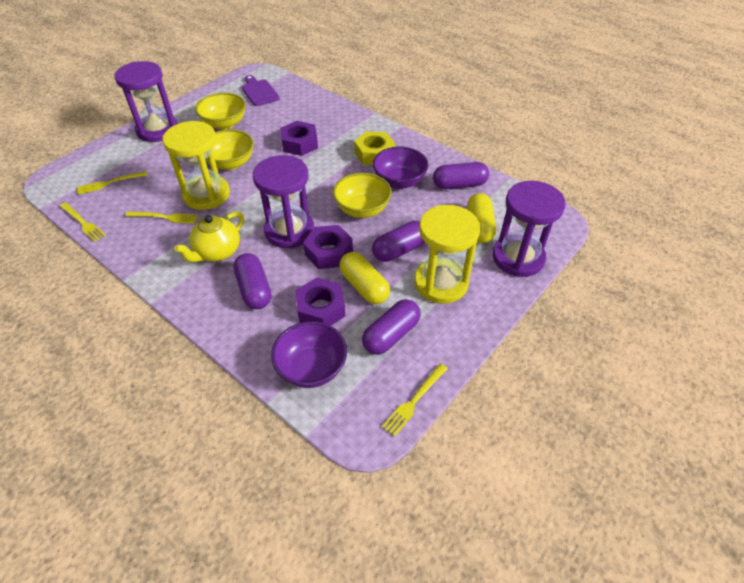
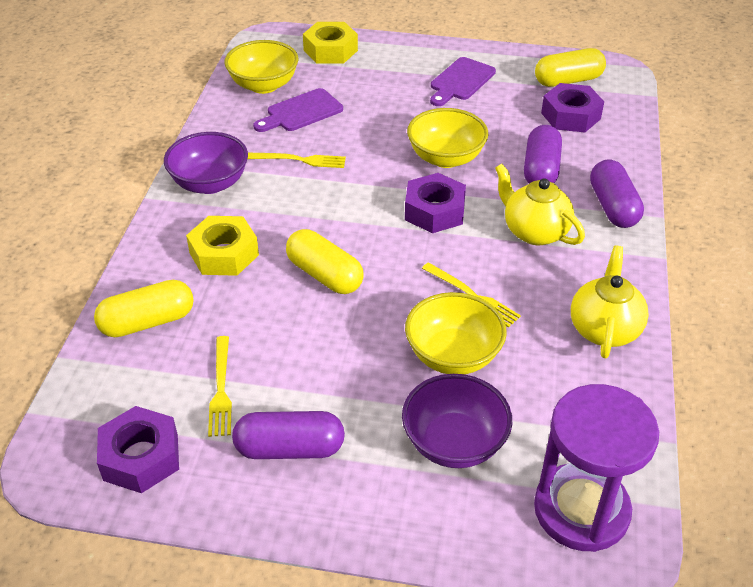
purple capsule: 4 -> 3
purple cutting board: 1 -> 2
purple hourglass: 3 -> 1
yellow capsule: 2 -> 3
yellow fork: 4 -> 3
yellow hourglass: 2 -> 0
yellow nut: 1 -> 2
yellow teapot: 1 -> 2

